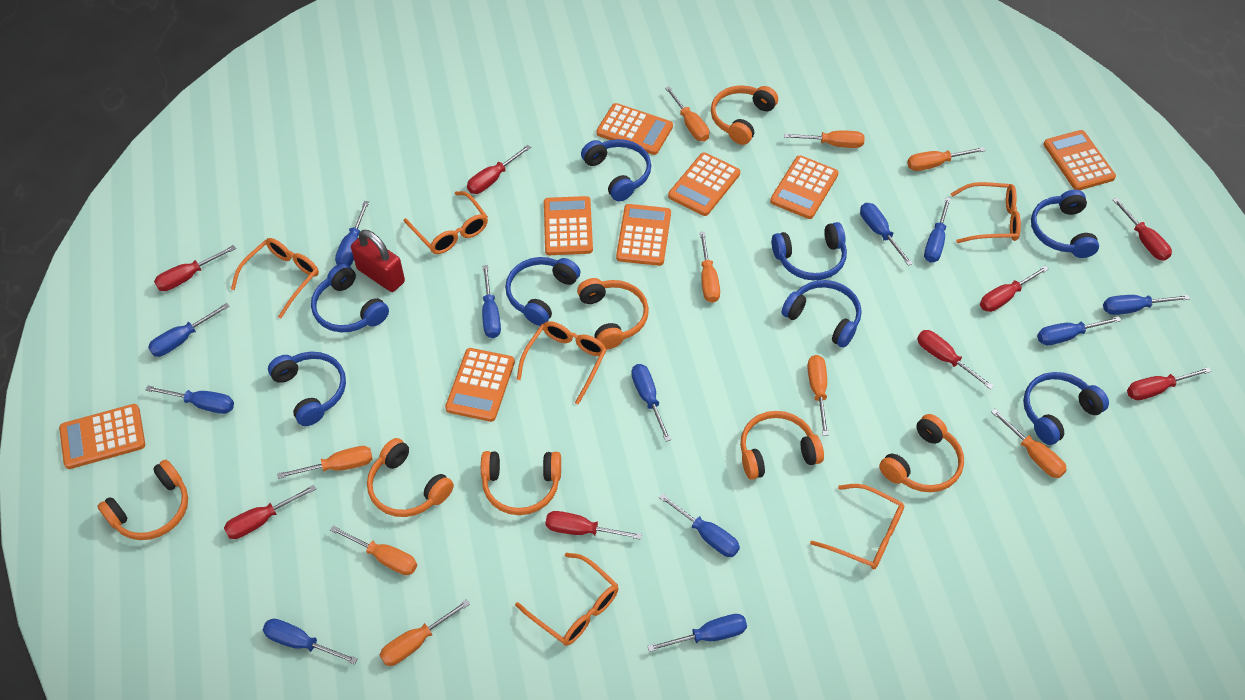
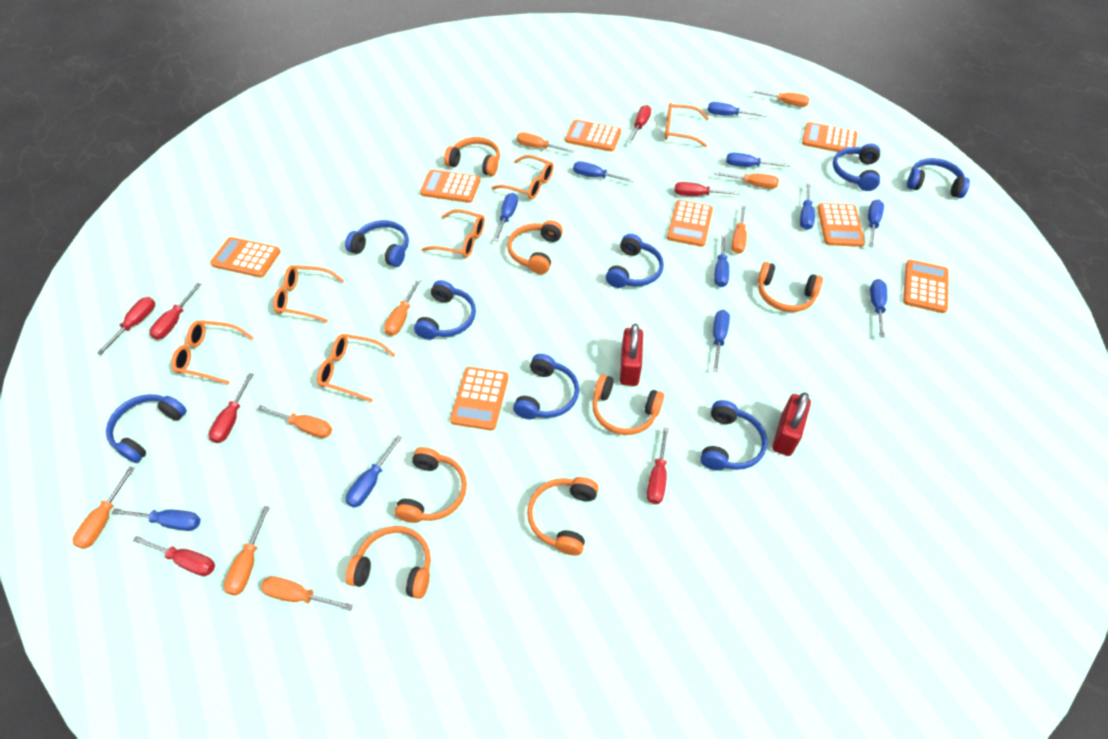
blue screwdriver: 12 -> 11
red padlock: 1 -> 2
red screwdriver: 8 -> 7

